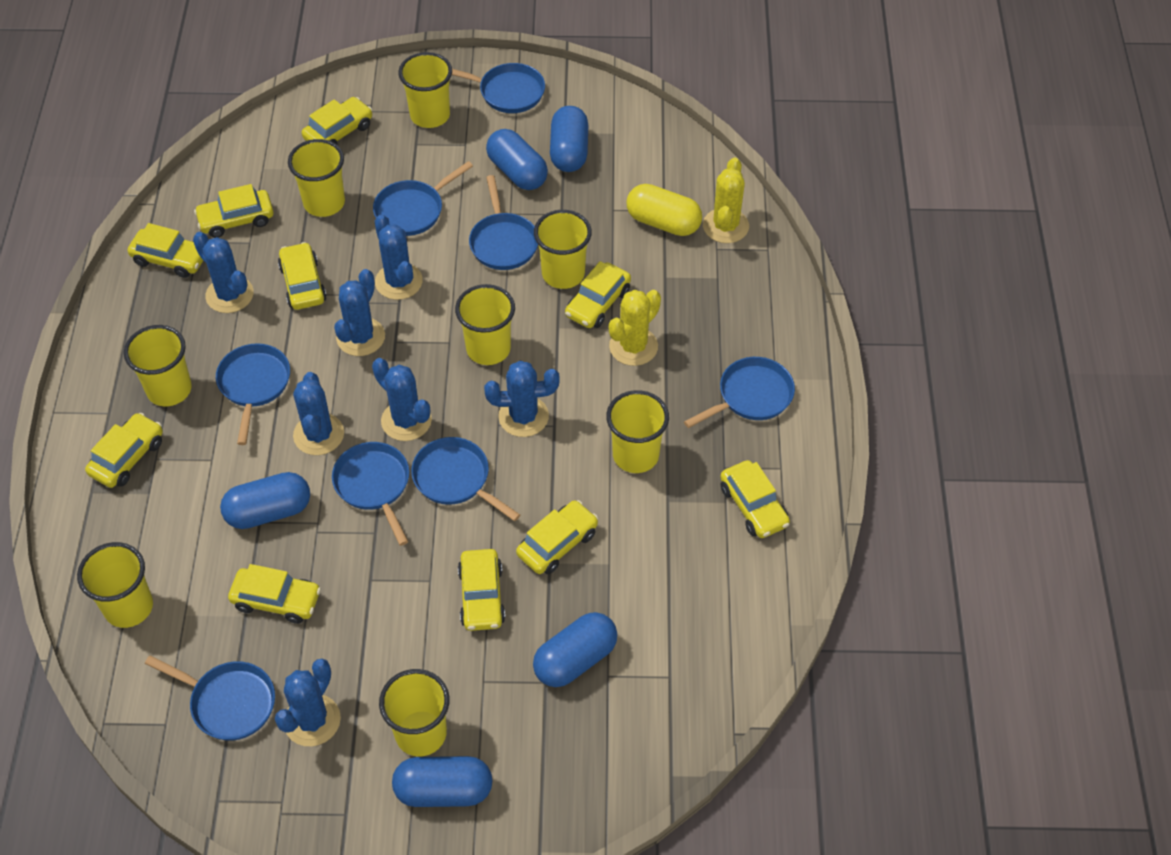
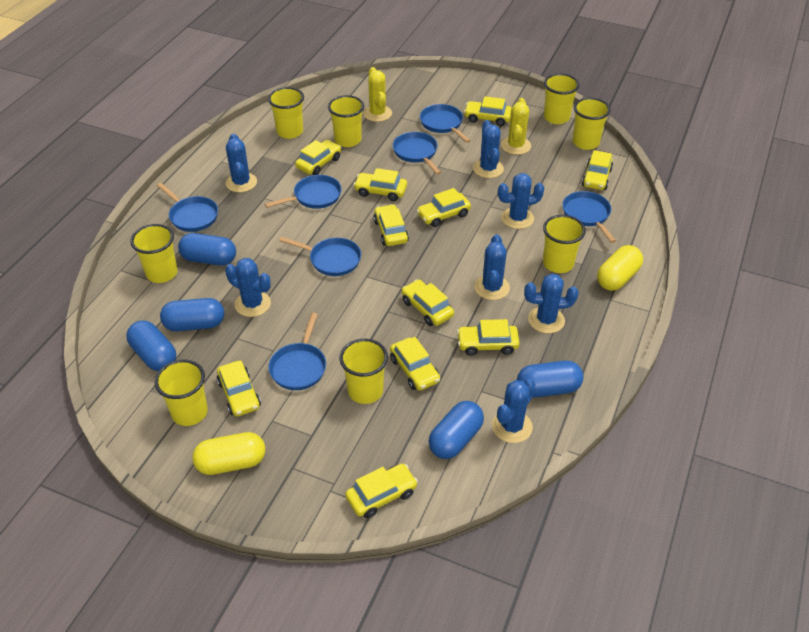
blue pan: 8 -> 7
yellow capsule: 1 -> 2
yellow car: 10 -> 11

